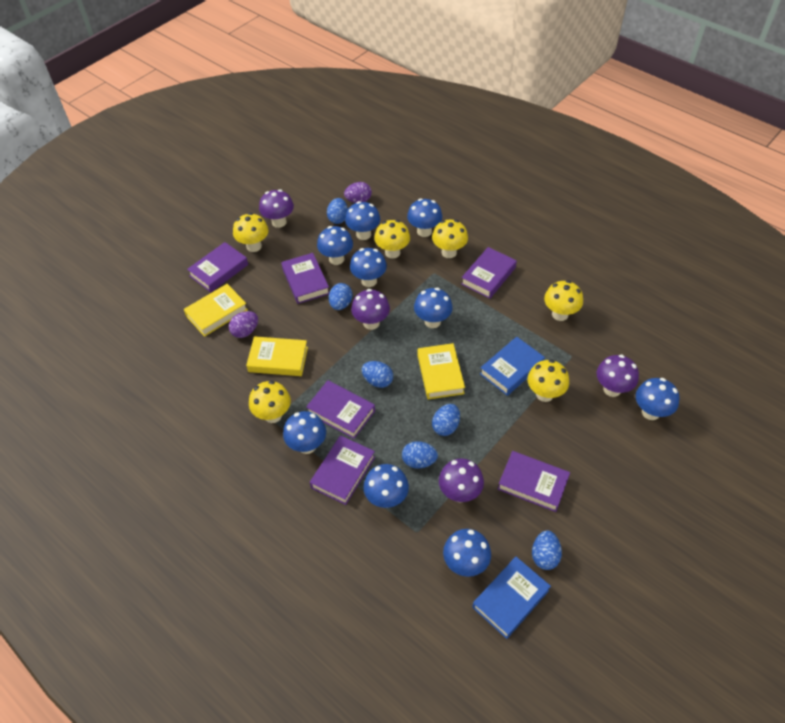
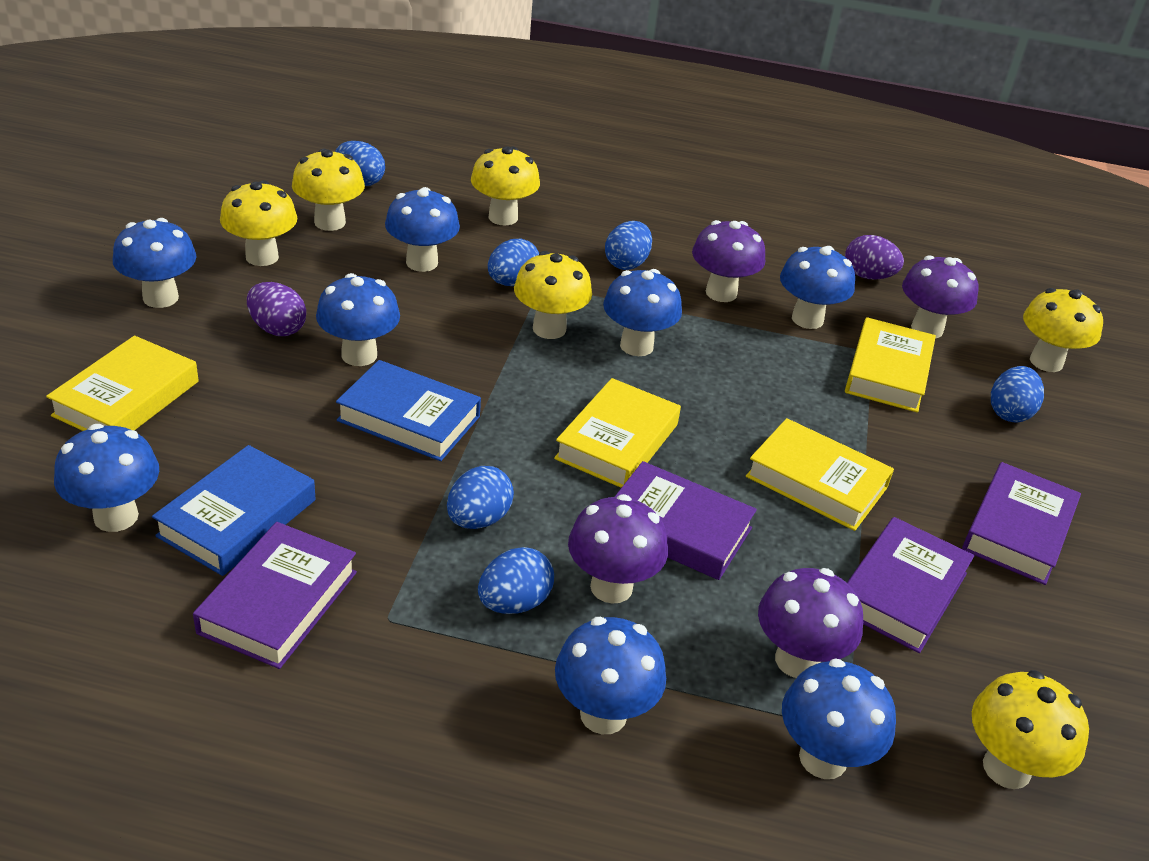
blue mushroom: 9 -> 8
purple book: 6 -> 4
yellow book: 3 -> 4

